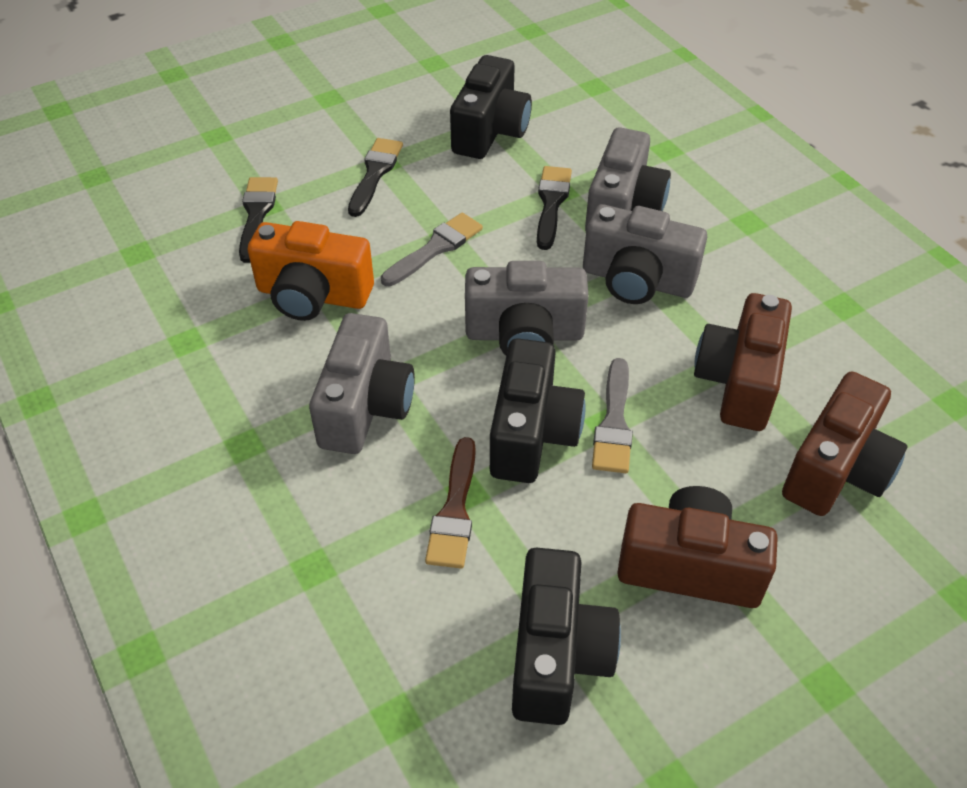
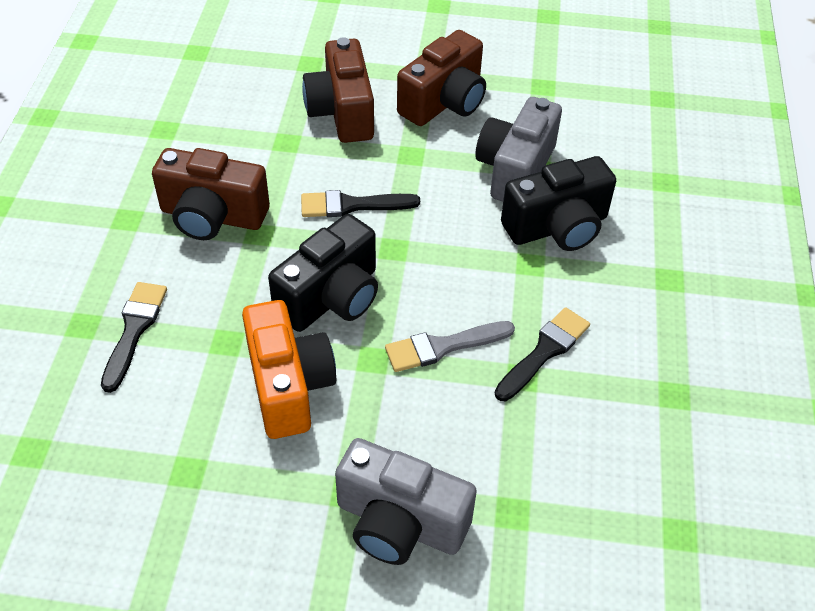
black camera: 3 -> 2
brown brush: 1 -> 0
grey brush: 2 -> 1
grey camera: 4 -> 2

